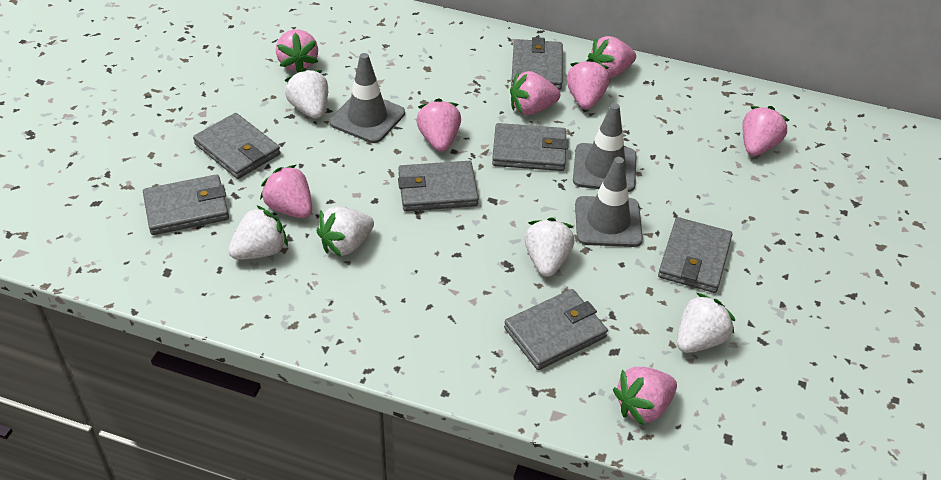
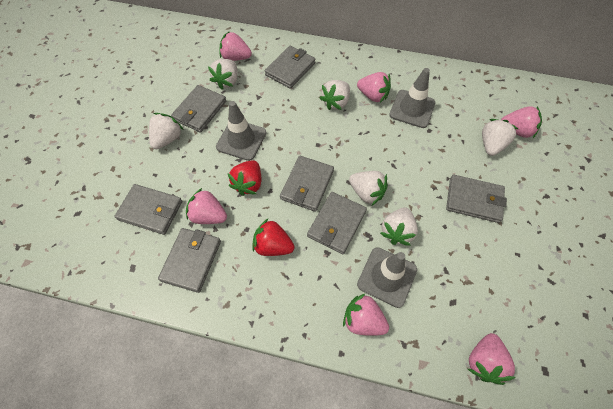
pink strawberry: 8 -> 6
red strawberry: 0 -> 2
white strawberry: 5 -> 6

